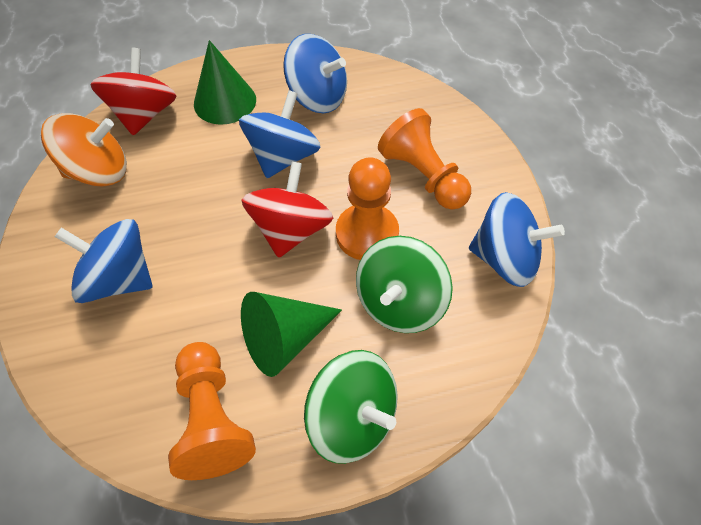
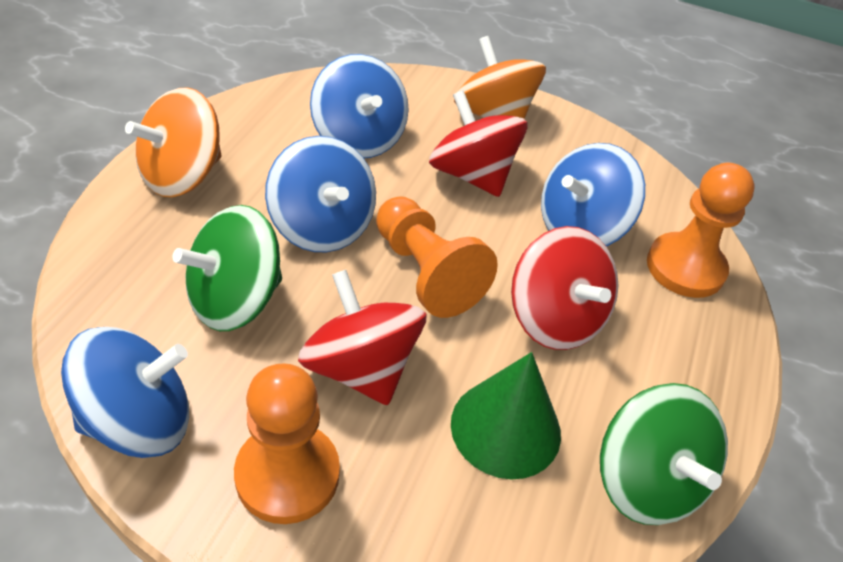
green cone: 2 -> 1
orange spinning top: 1 -> 2
red spinning top: 2 -> 3

